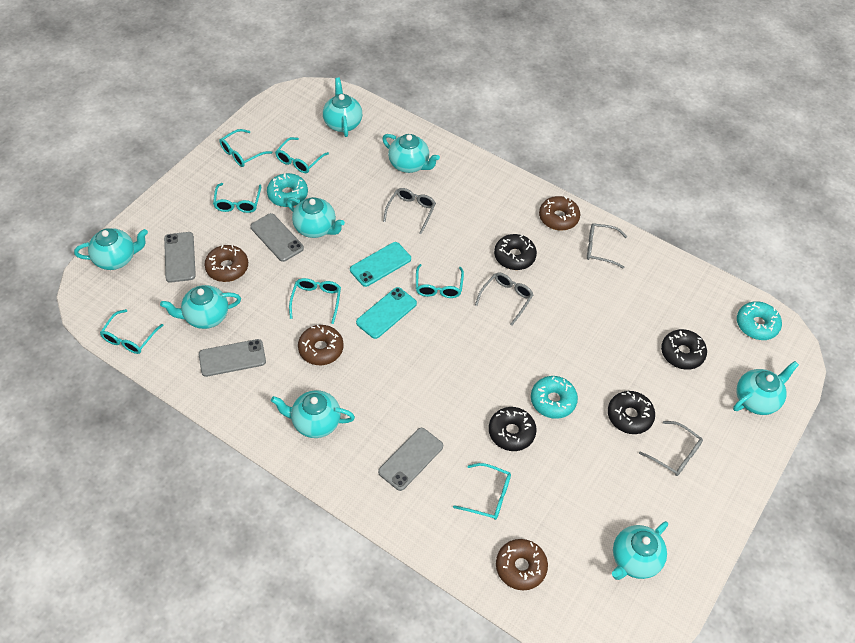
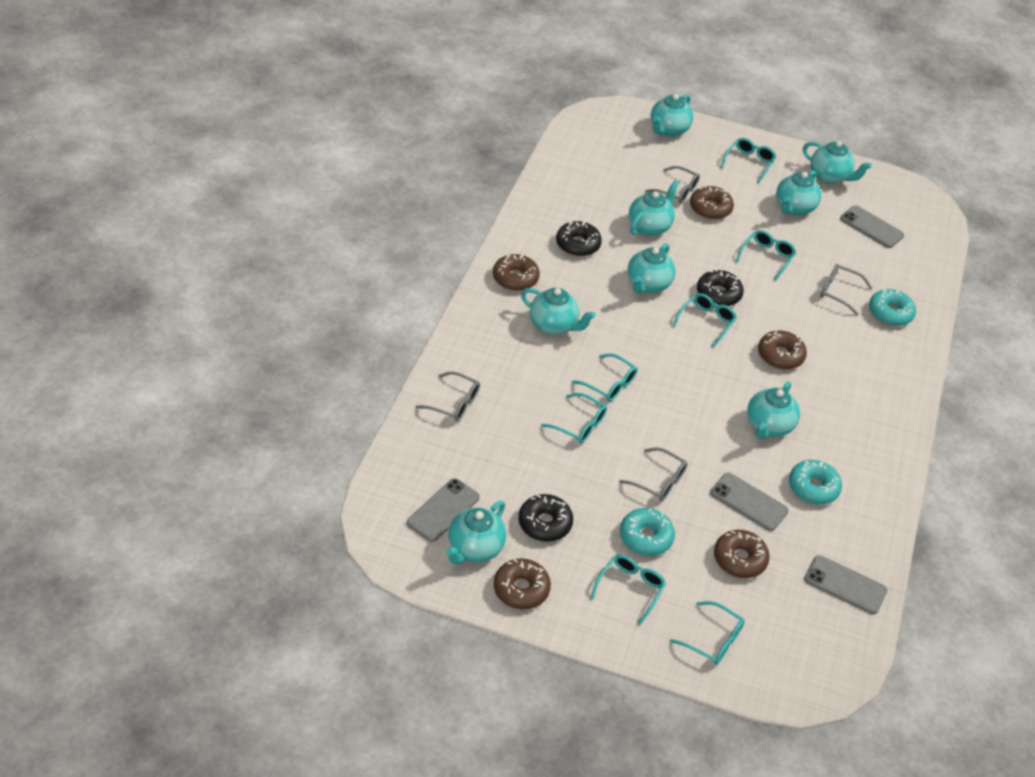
black donut: 4 -> 3
brown donut: 4 -> 5
turquoise phone: 2 -> 0

